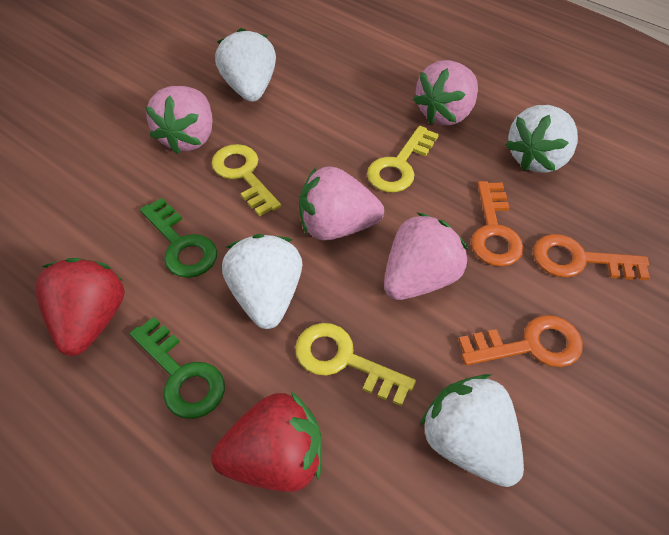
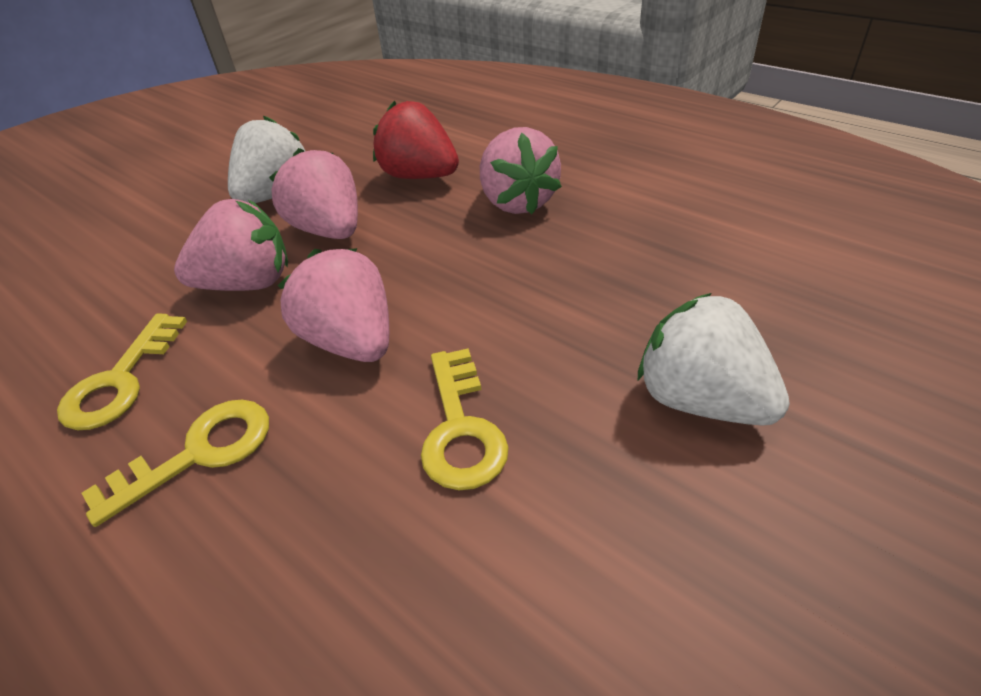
green key: 2 -> 0
orange key: 3 -> 0
red strawberry: 2 -> 1
white strawberry: 4 -> 2

